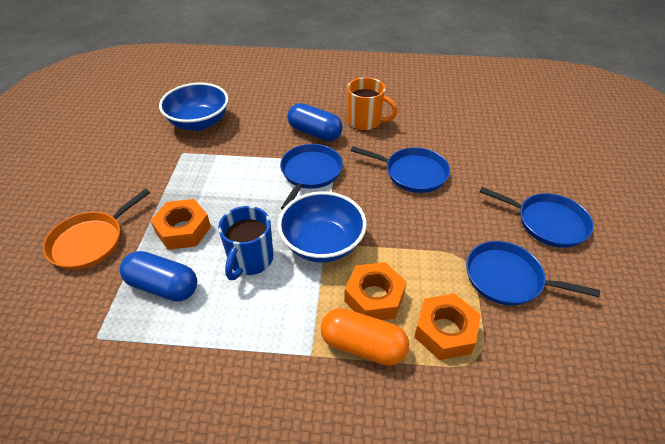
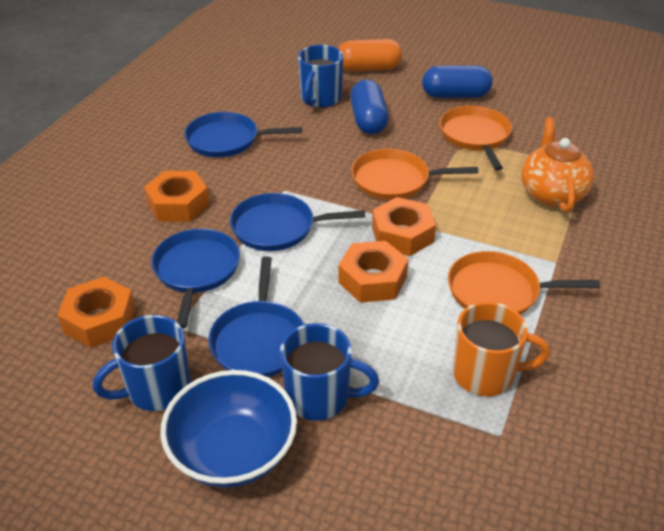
blue bowl: 2 -> 1
blue mug: 1 -> 3
orange nut: 3 -> 4
orange pan: 1 -> 3
orange teapot: 0 -> 1

